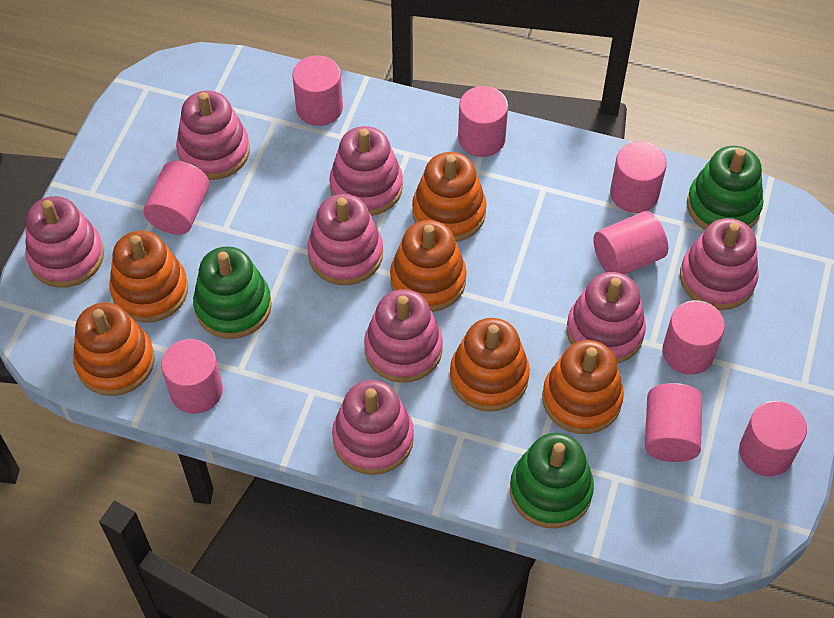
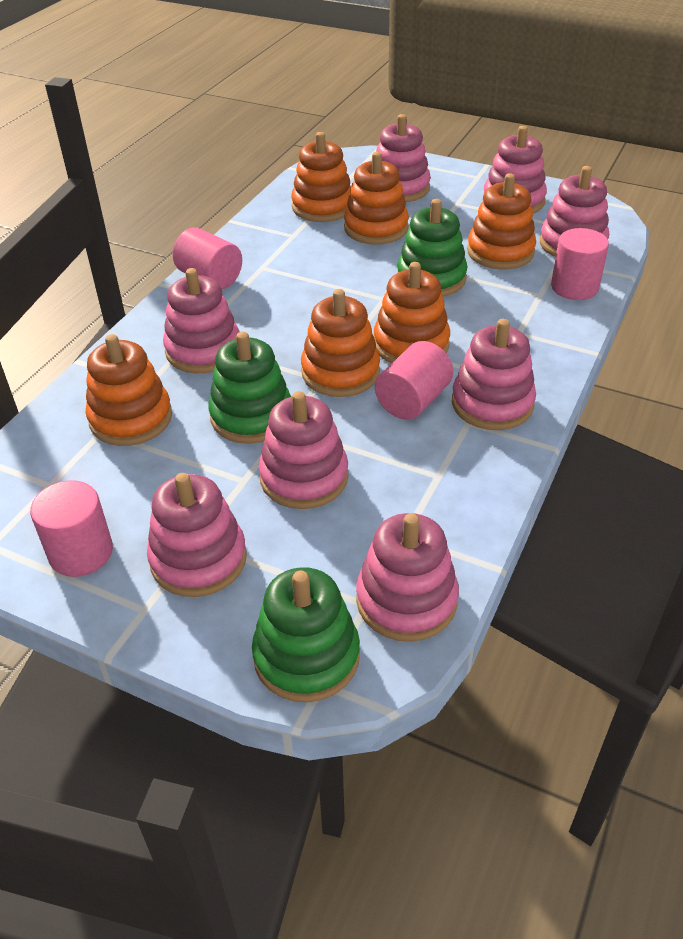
pink cylinder: 9 -> 4

